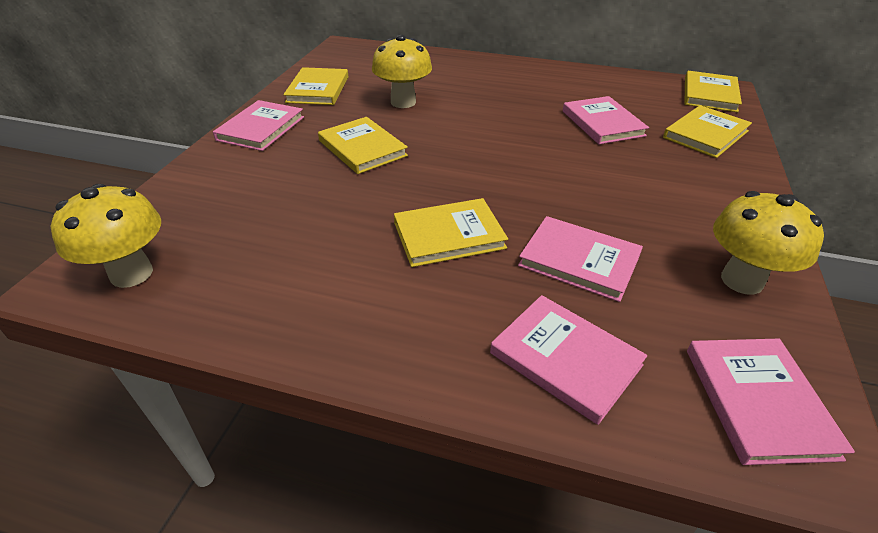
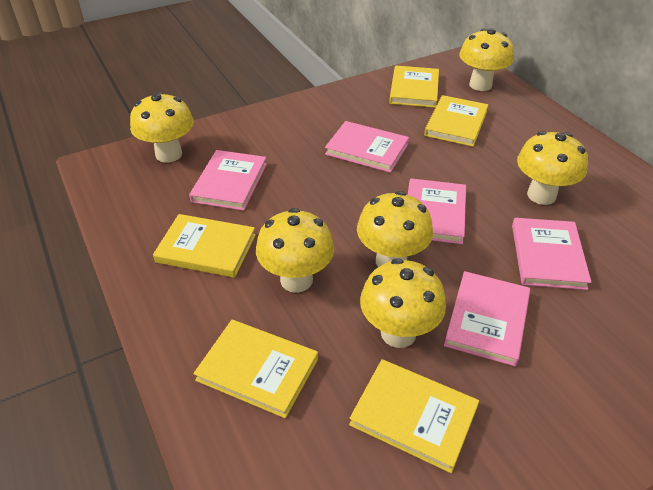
yellow mushroom: 3 -> 6

